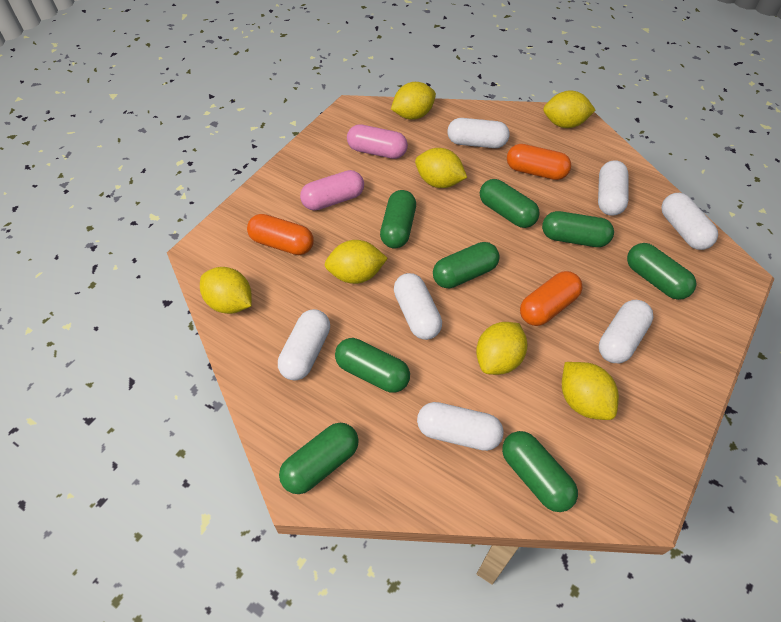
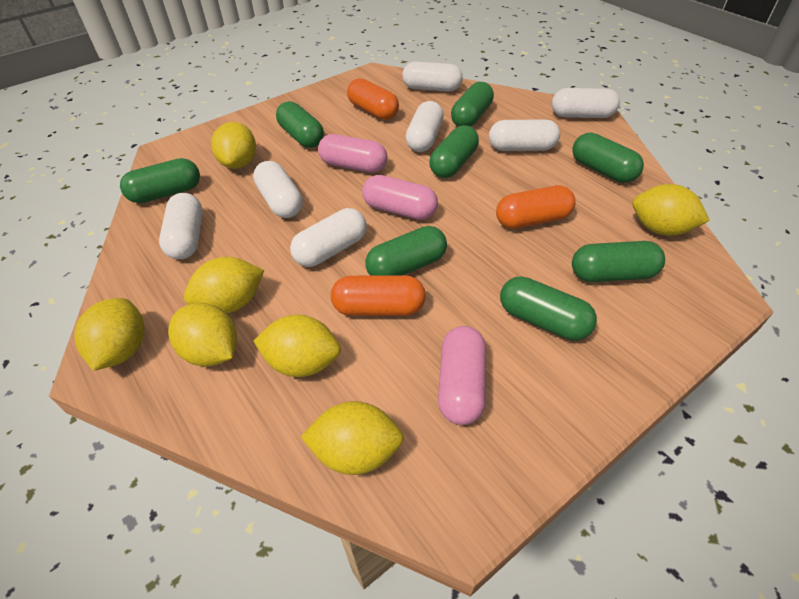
pink capsule: 2 -> 3

